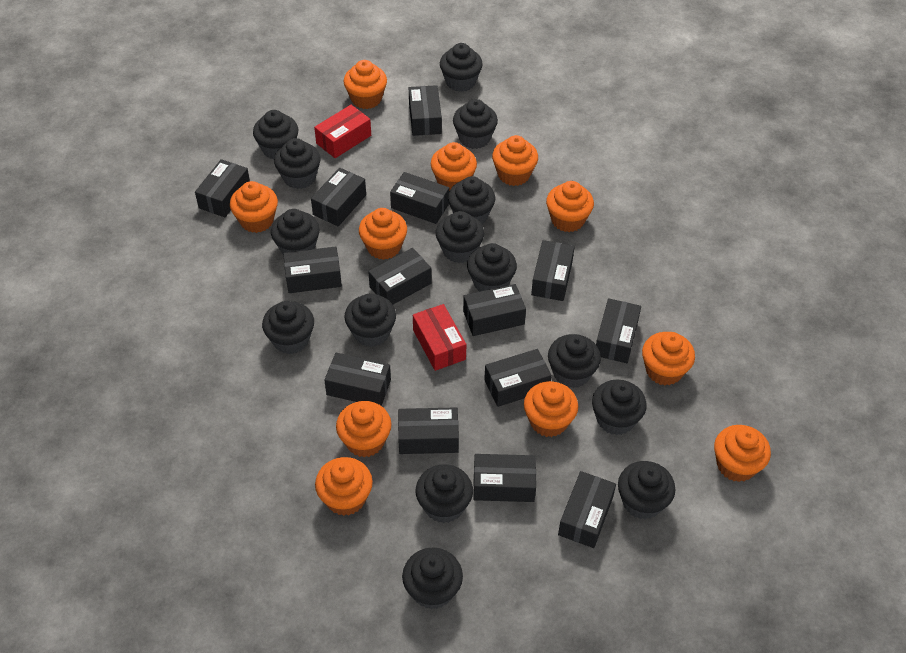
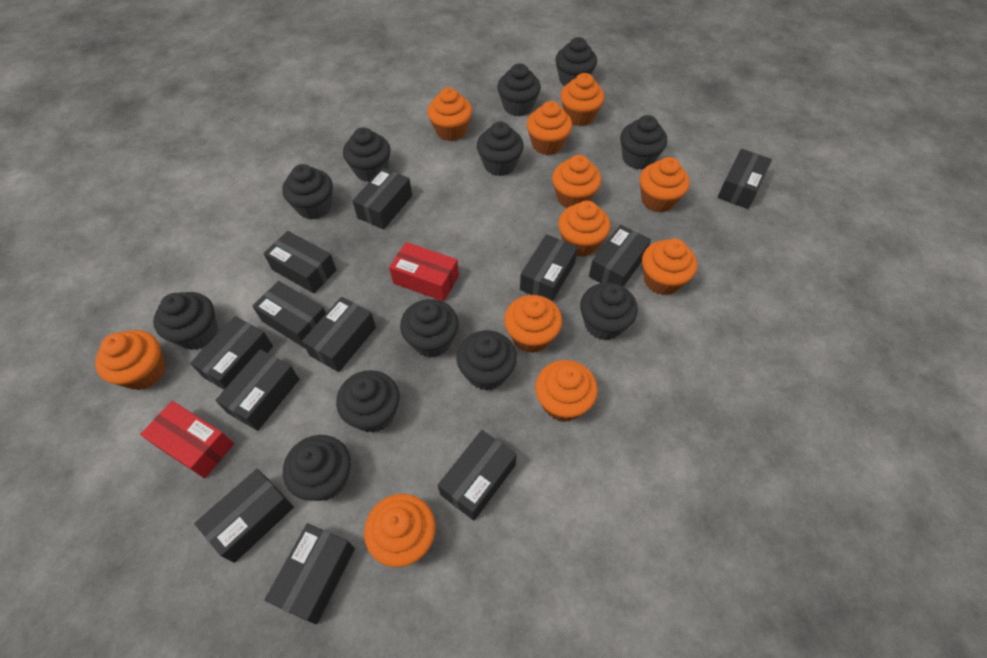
black box: 14 -> 12
black cupcake: 15 -> 12

